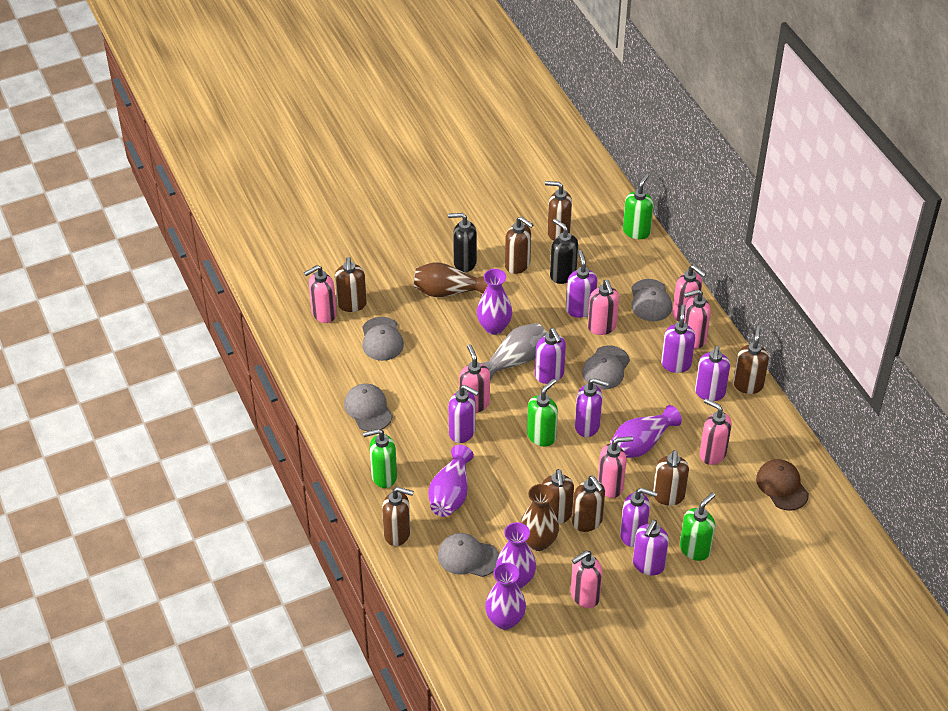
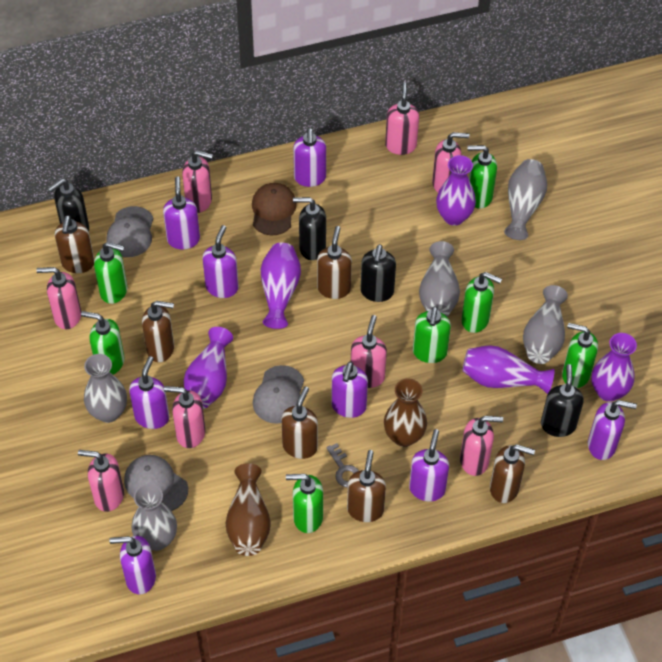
black soap dispenser: 2 -> 4
brown soap dispenser: 8 -> 6
green soap dispenser: 4 -> 7
grey cap: 5 -> 3
grey key: 0 -> 1
grey vase: 1 -> 5

